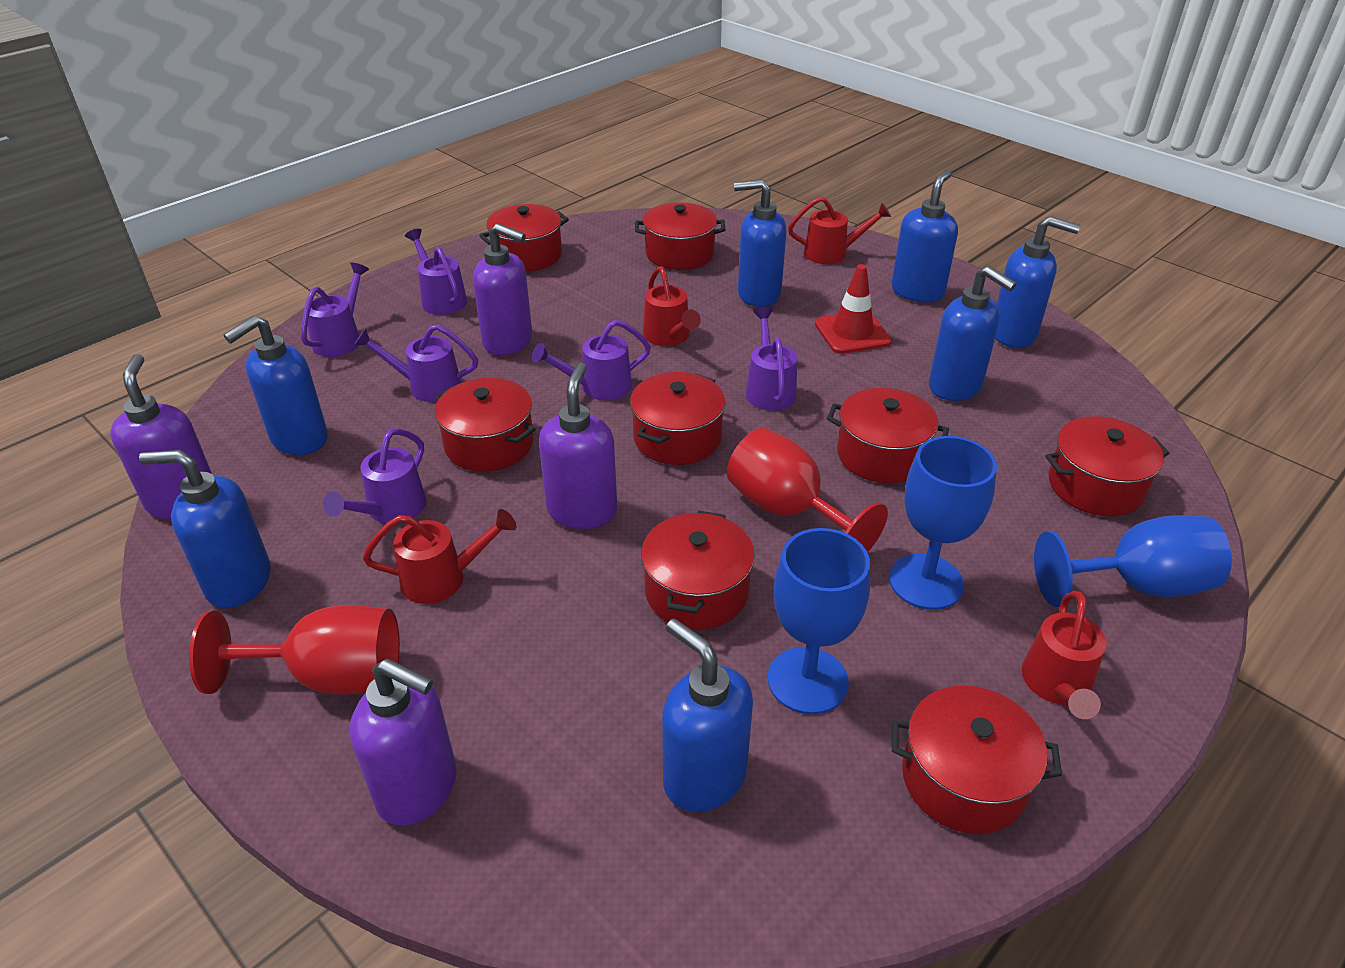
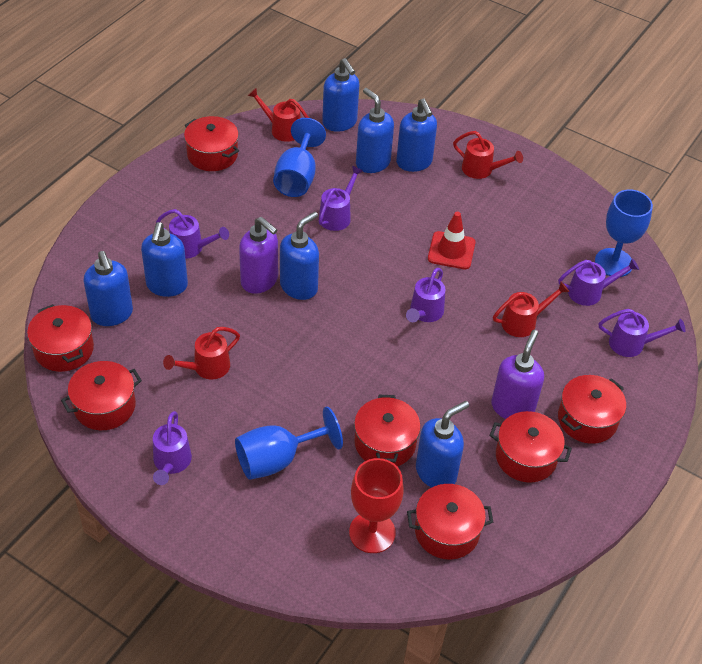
purple soap dispenser: 4 -> 2
red goblet: 2 -> 1
red pot: 8 -> 7

